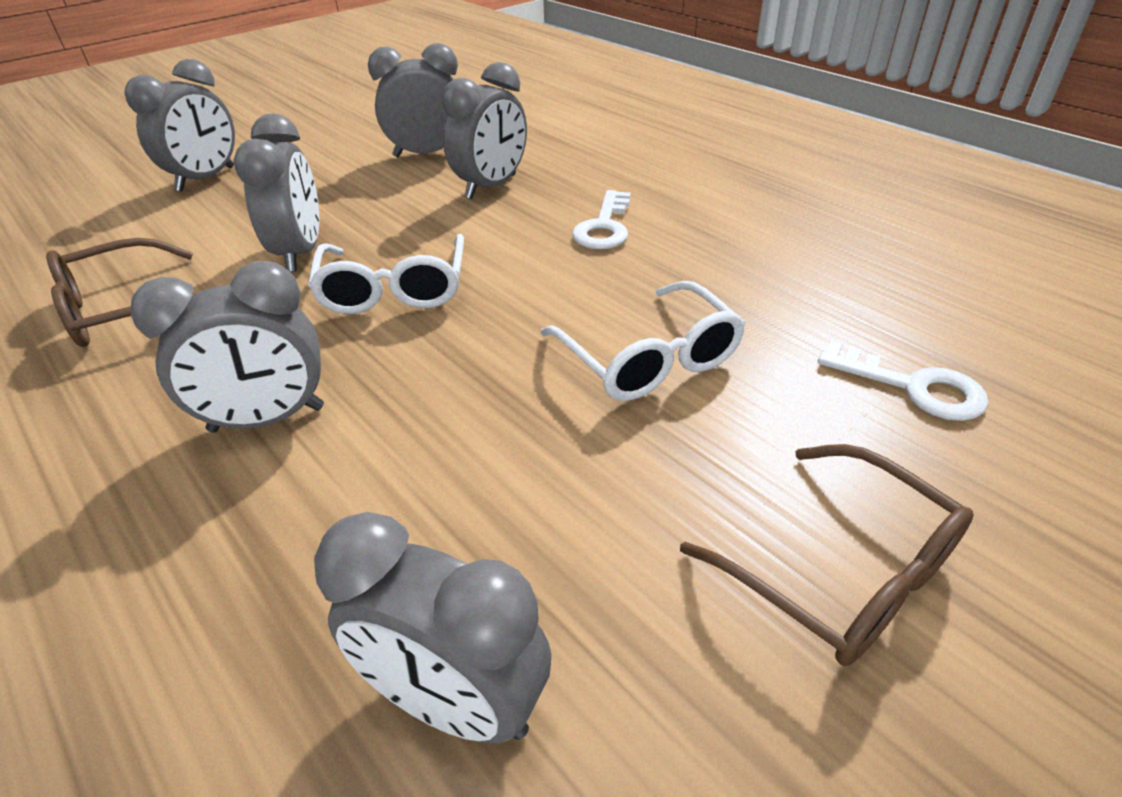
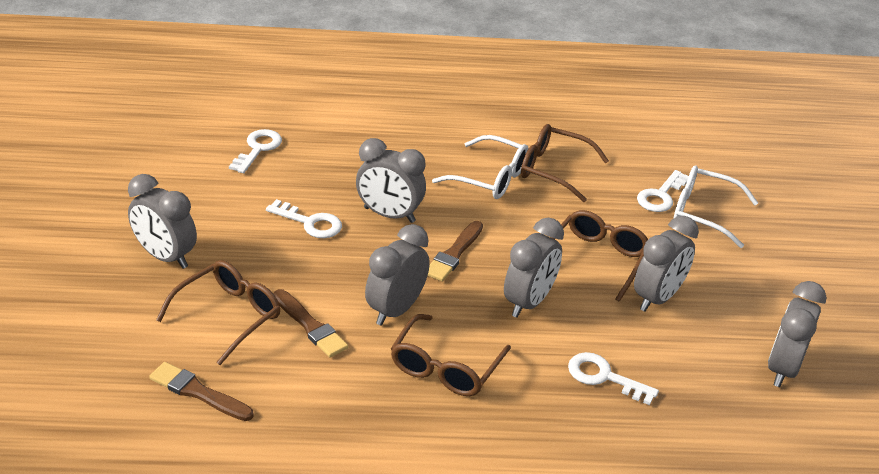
brown brush: 0 -> 3
brown glasses: 2 -> 4
white key: 2 -> 4

